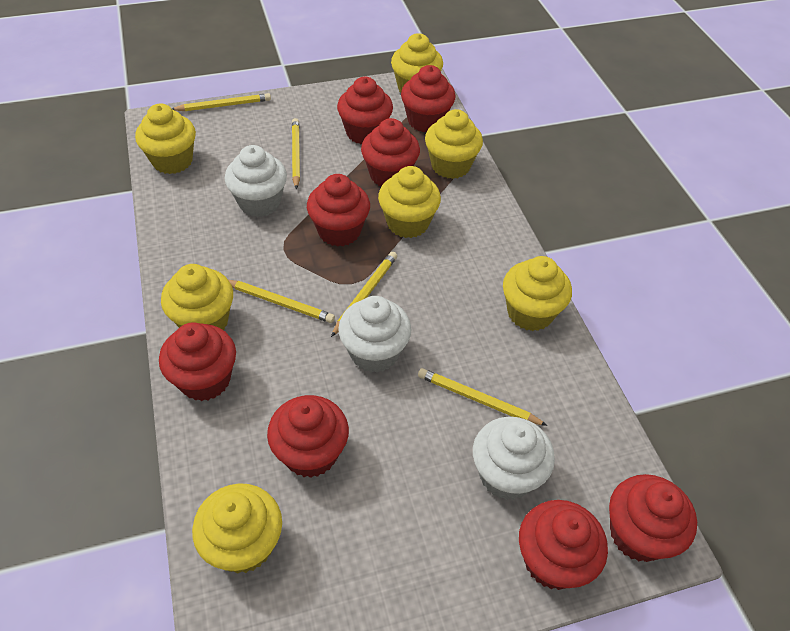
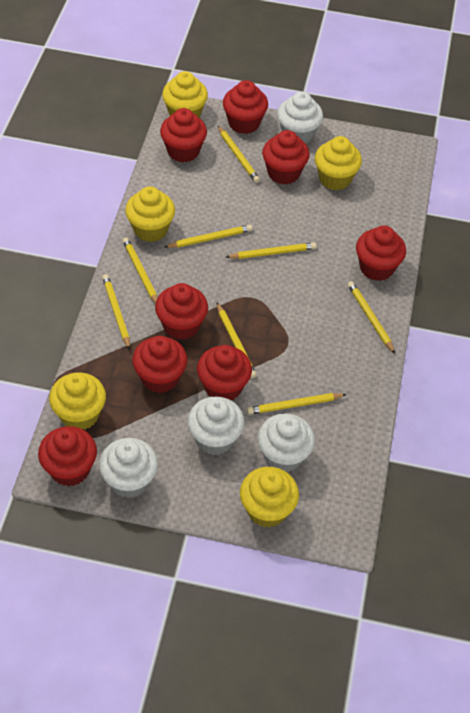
white cupcake: 3 -> 4
yellow cupcake: 7 -> 5
yellow pencil: 5 -> 8

